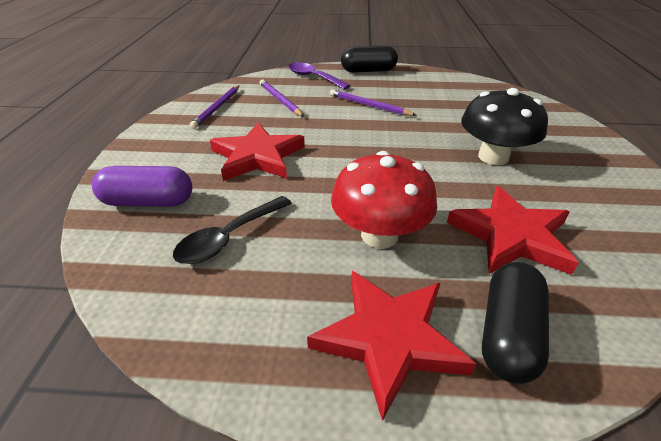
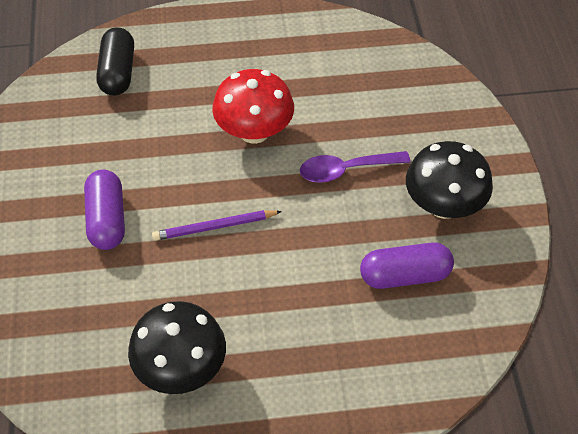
black capsule: 2 -> 1
black mushroom: 1 -> 2
black spoon: 1 -> 0
purple capsule: 1 -> 2
purple pencil: 3 -> 1
red star: 3 -> 0

